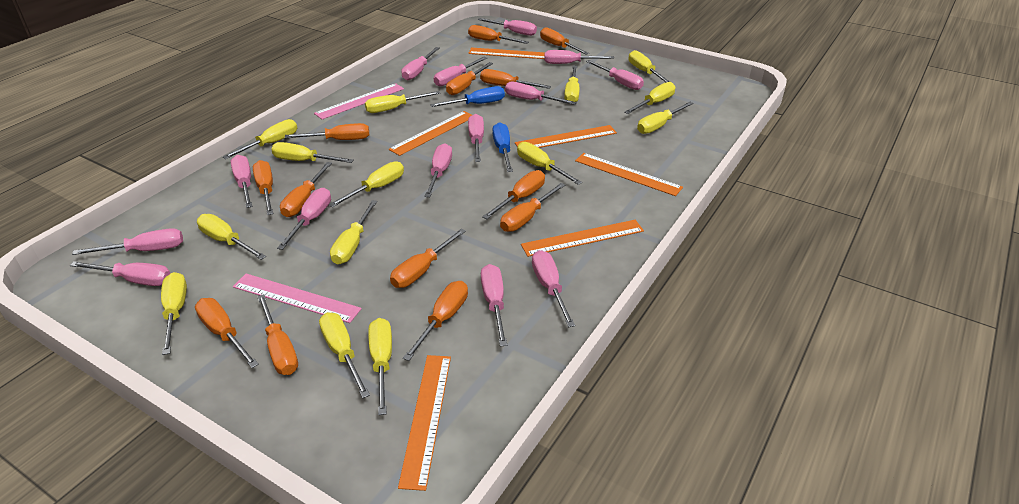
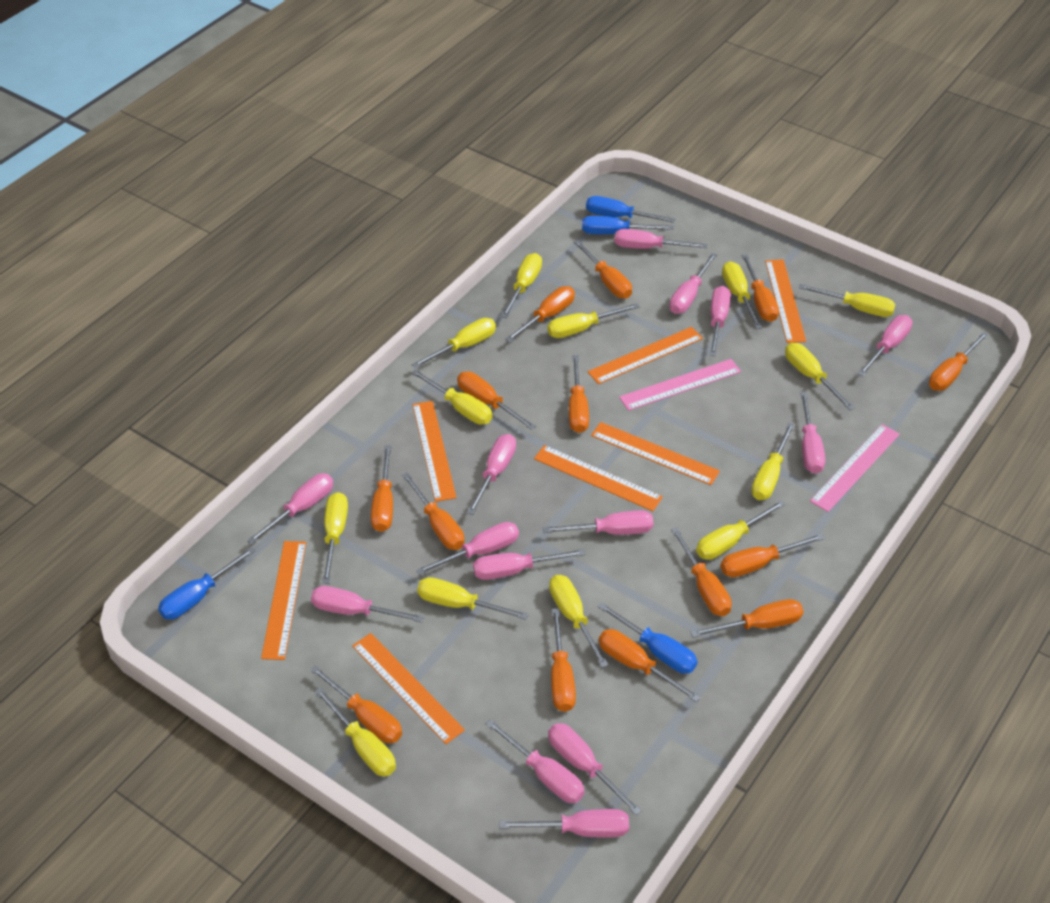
blue screwdriver: 2 -> 4
orange ruler: 6 -> 7
orange screwdriver: 13 -> 14
yellow screwdriver: 14 -> 13

